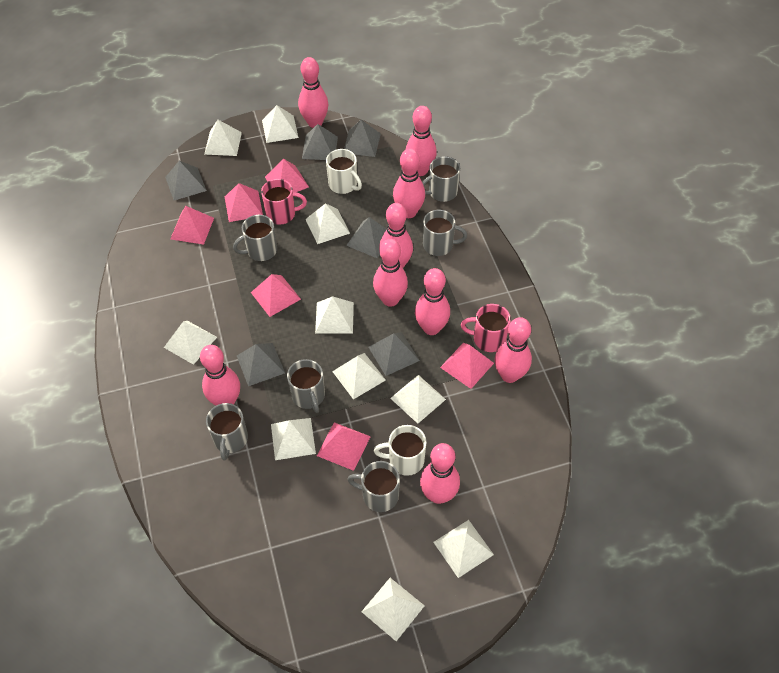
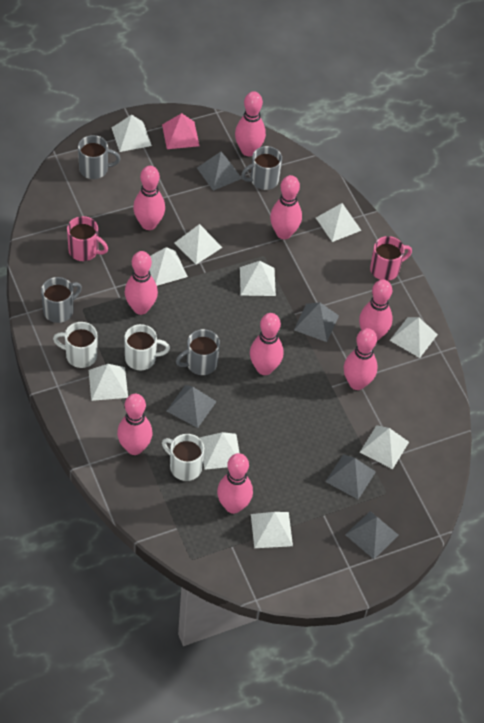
grey mug: 6 -> 4
grey pyramid: 6 -> 5
pink pyramid: 6 -> 1
white mug: 2 -> 3

